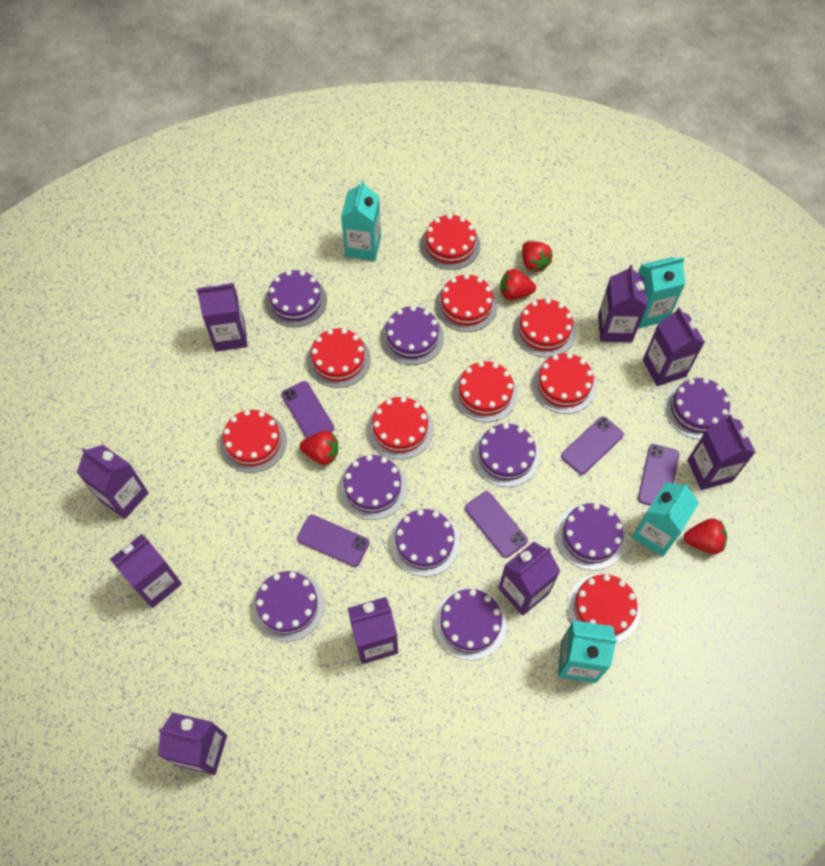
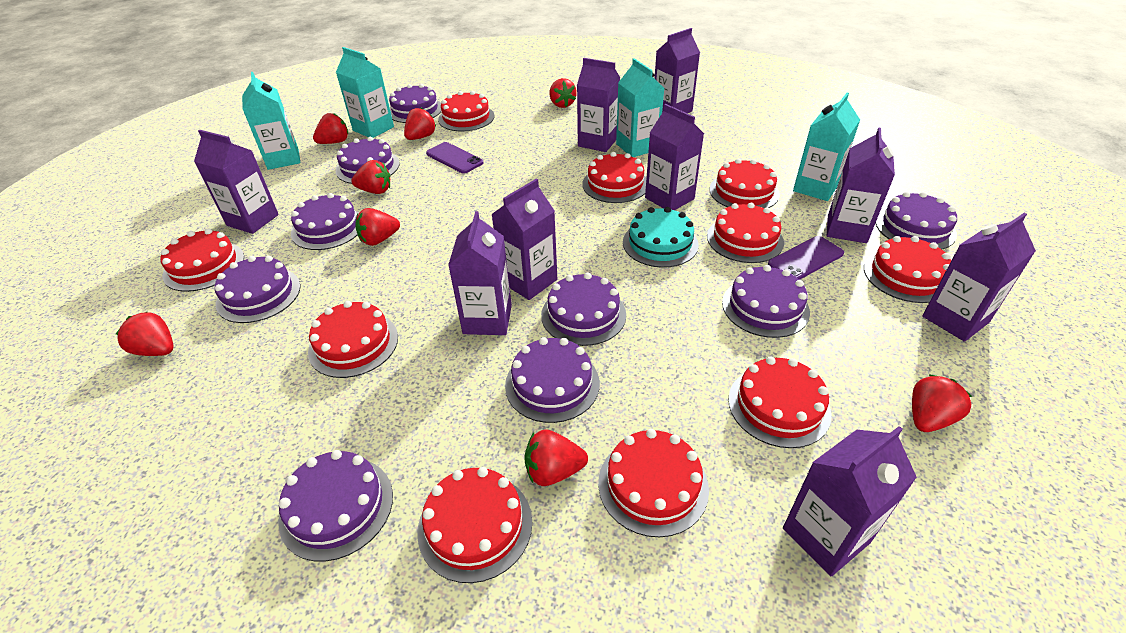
purple phone: 5 -> 2
red cake: 9 -> 10
red strawberry: 4 -> 8
turquoise cake: 0 -> 1

